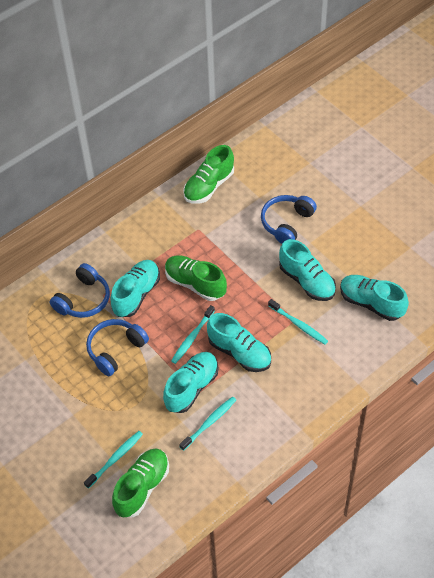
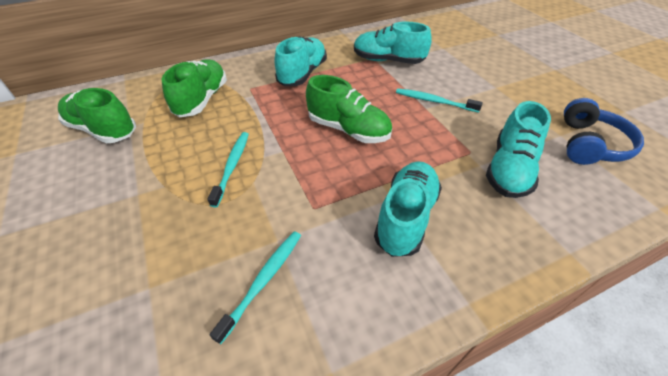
blue headphones: 3 -> 1
turquoise shoe: 5 -> 4
turquoise toothbrush: 4 -> 3

